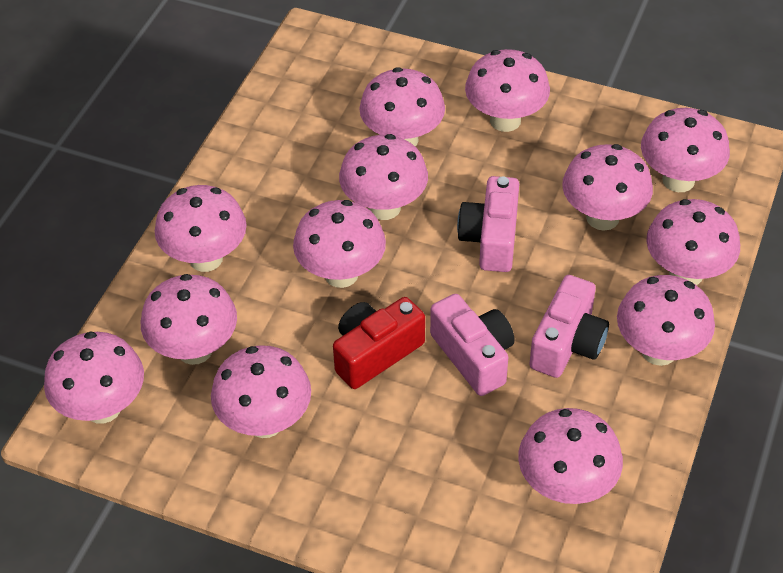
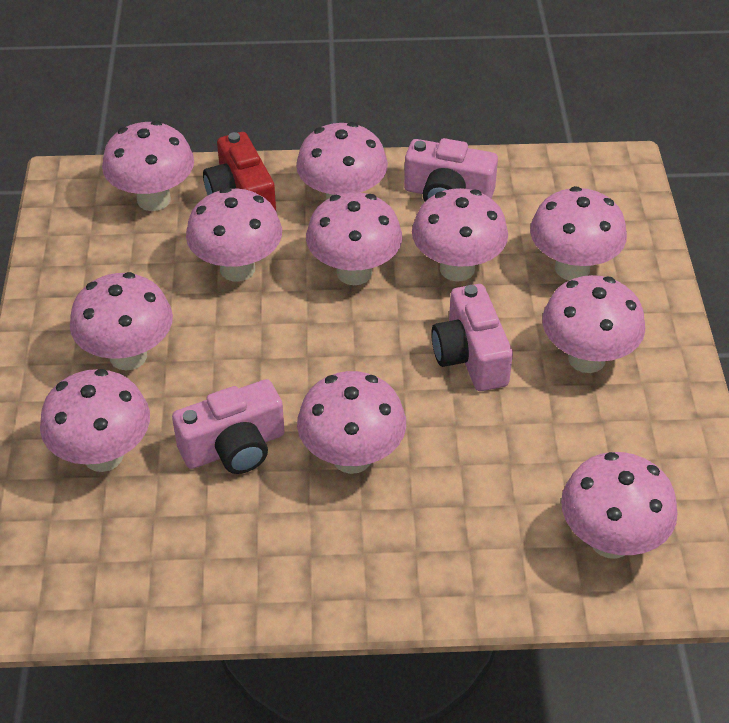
pink mushroom: 13 -> 11

